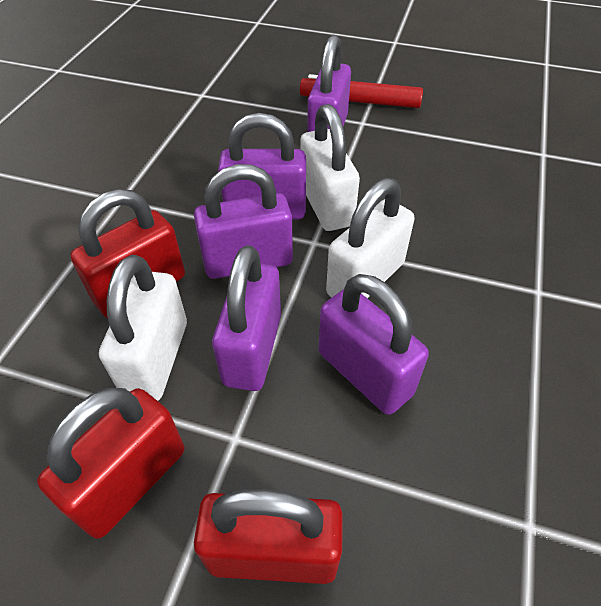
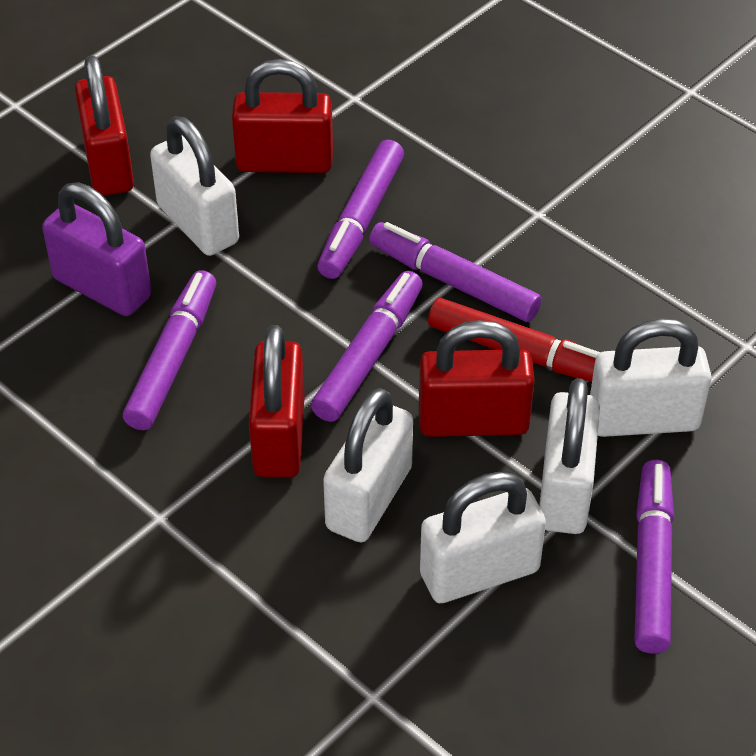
purple marker: 0 -> 5
purple padlock: 5 -> 1
red padlock: 3 -> 4
white padlock: 3 -> 5

